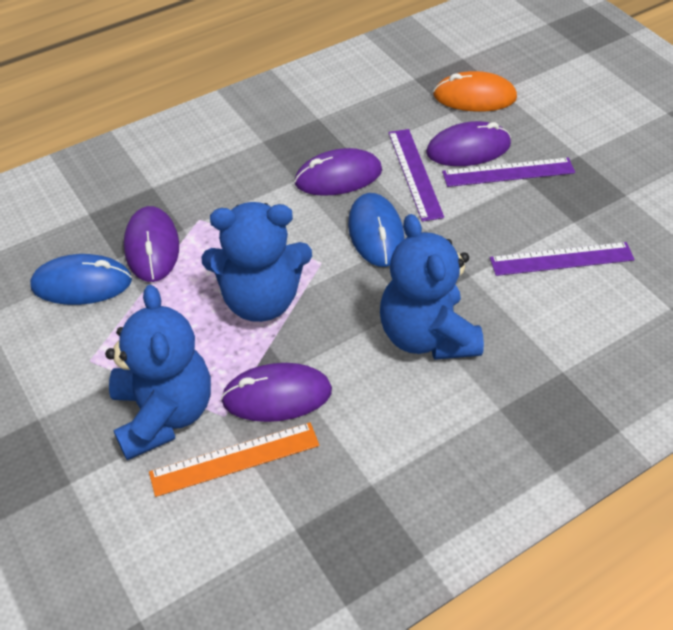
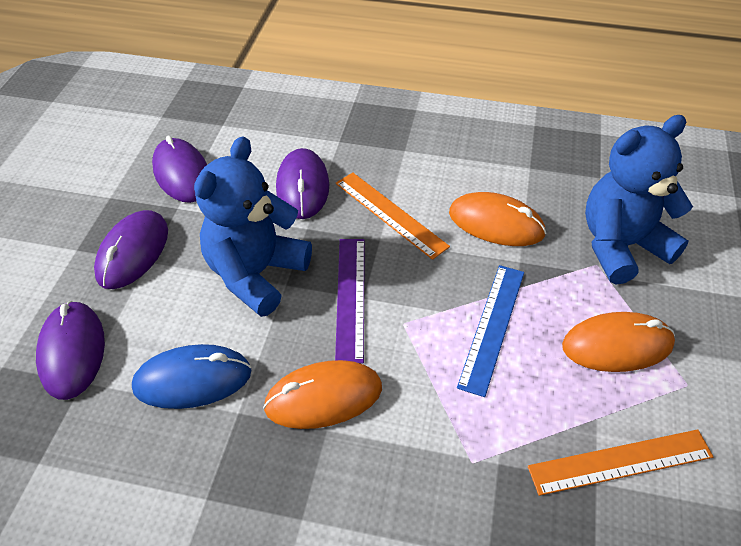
blue mouse: 2 -> 1
blue ruler: 0 -> 1
blue teddy bear: 3 -> 2
orange mouse: 1 -> 3
orange ruler: 1 -> 2
purple ruler: 3 -> 1

